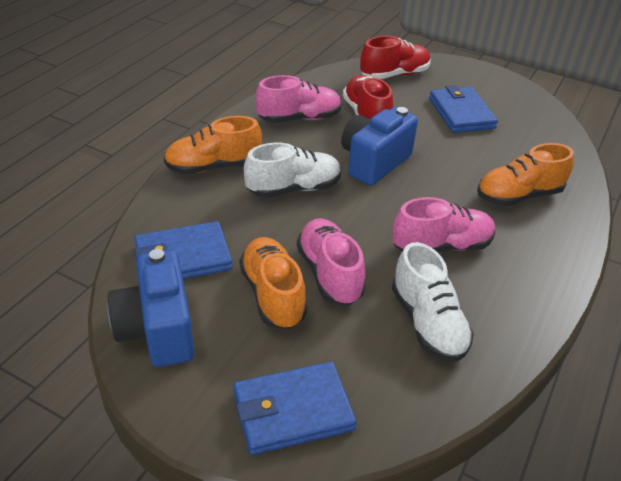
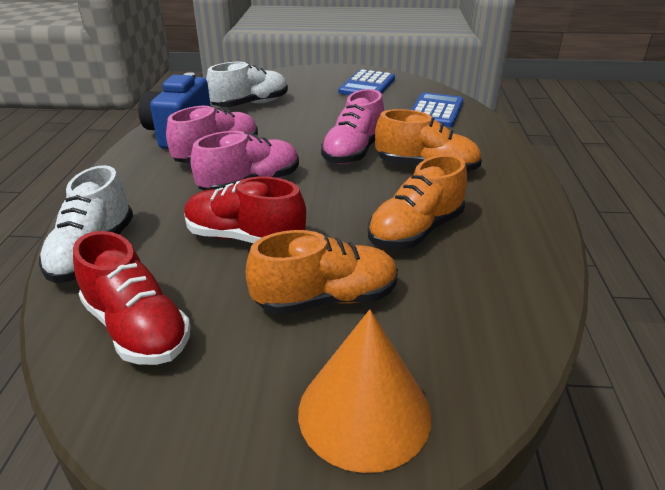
blue calculator: 0 -> 2
blue camera: 2 -> 1
blue wallet: 3 -> 0
orange cone: 0 -> 1

